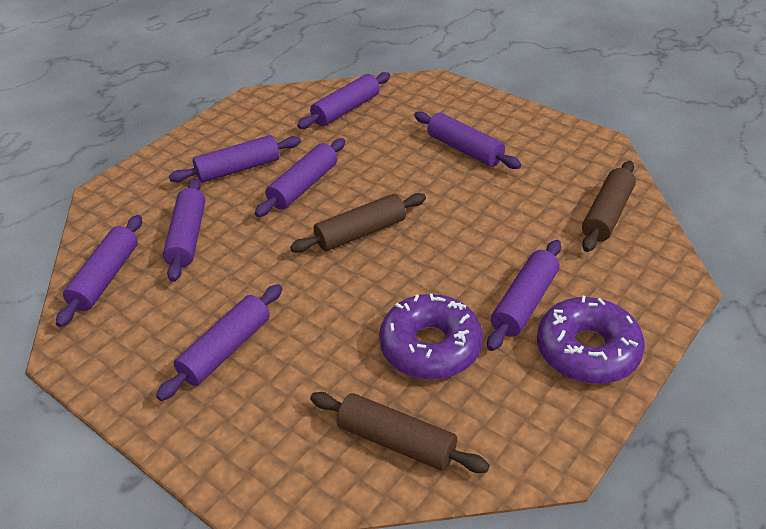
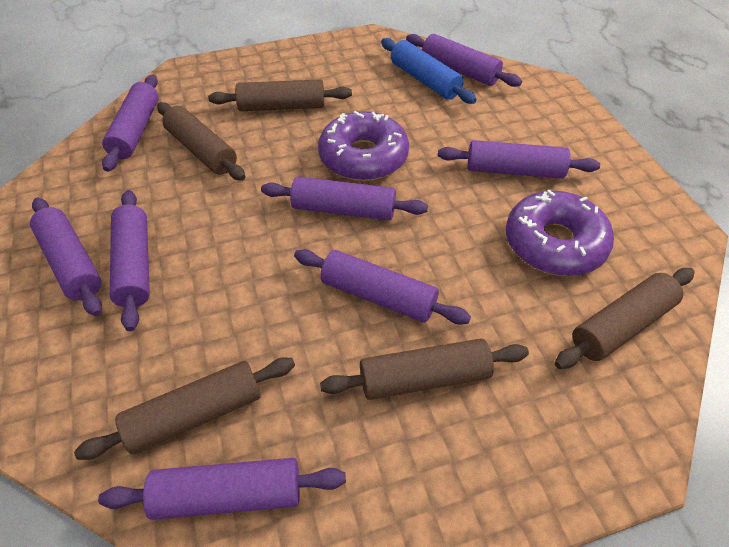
blue rolling pin: 0 -> 1
brown rolling pin: 3 -> 5

